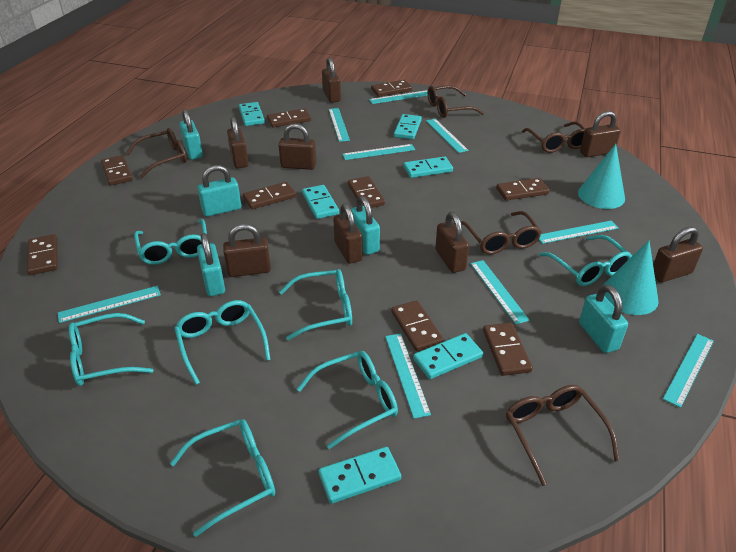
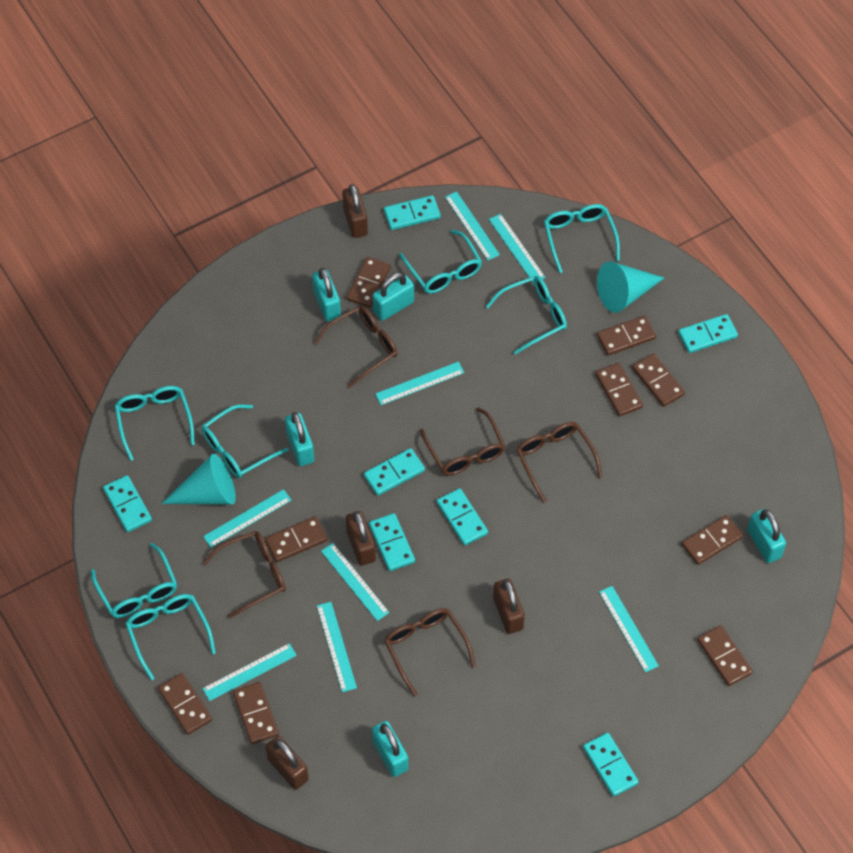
brown padlock: 8 -> 4
turquoise domino: 6 -> 7
turquoise ruler: 9 -> 8

